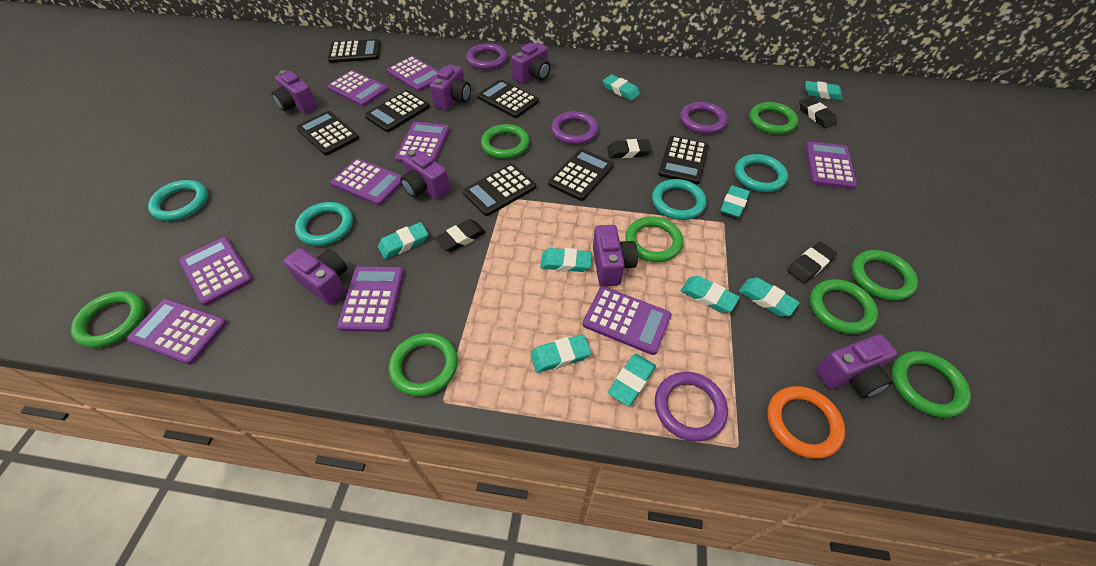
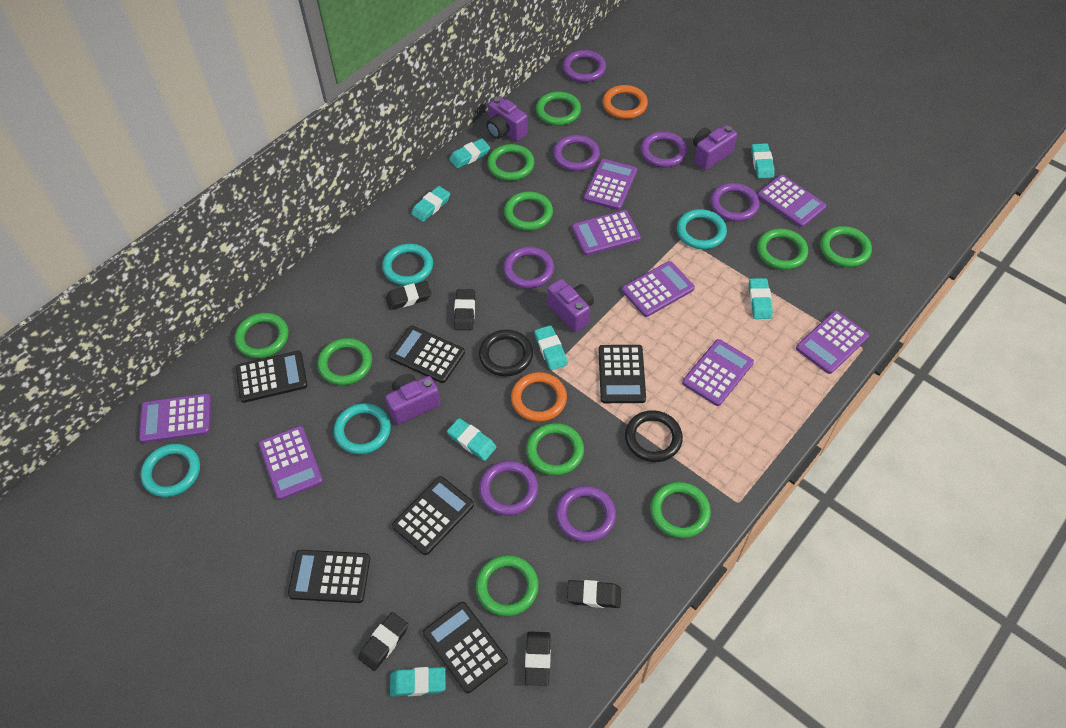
black calculator: 7 -> 6
black eraser: 4 -> 5
black ring: 0 -> 2
green ring: 8 -> 10
orange ring: 1 -> 2
purple calculator: 9 -> 8
purple camera: 7 -> 4
purple ring: 4 -> 7
turquoise eraser: 9 -> 7

